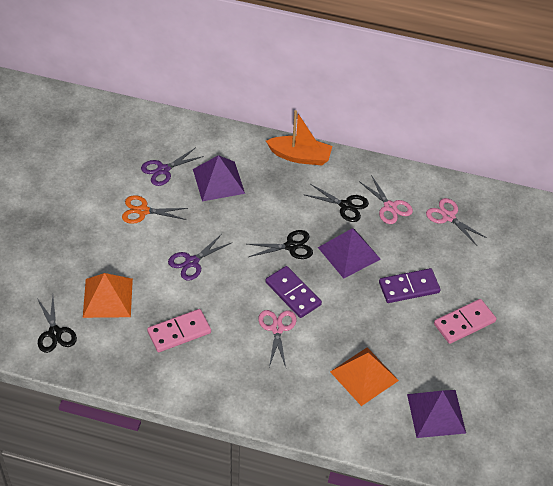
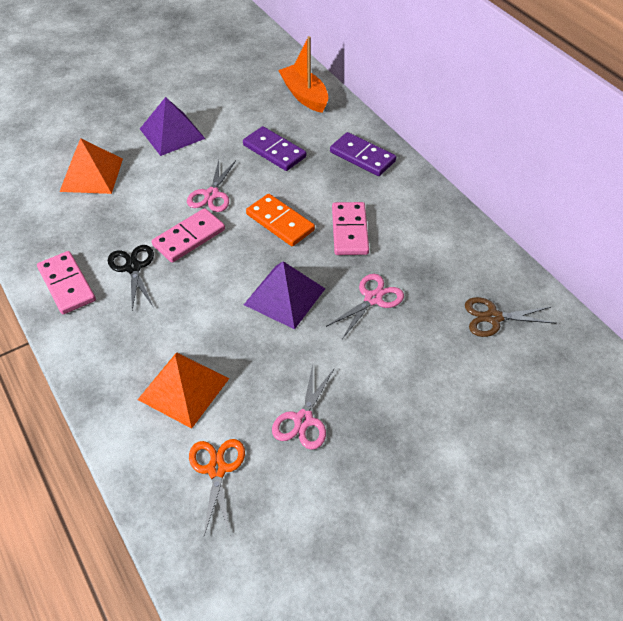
black scissors: 3 -> 1
brown scissors: 0 -> 1
orange domino: 0 -> 1
pink domino: 2 -> 3
purple pyramid: 3 -> 2
purple scissors: 2 -> 0

